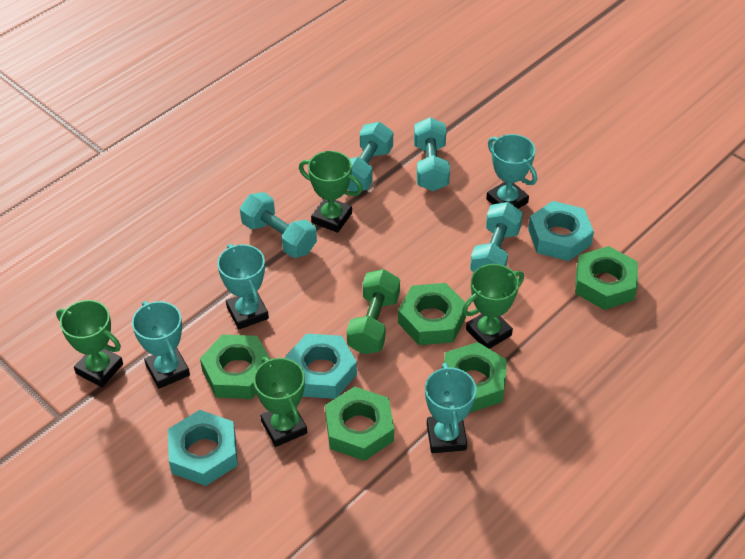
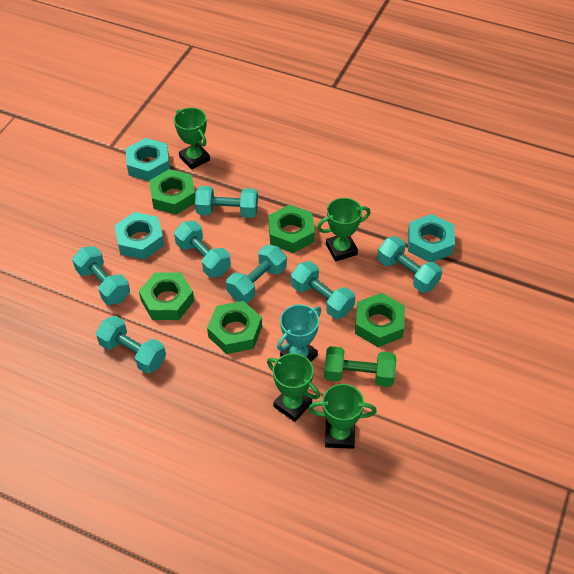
turquoise dumbbell: 4 -> 7
turquoise trophy: 4 -> 1

